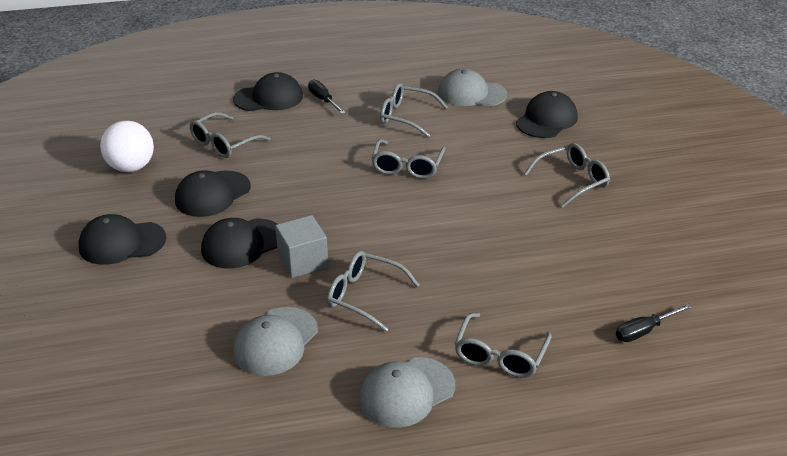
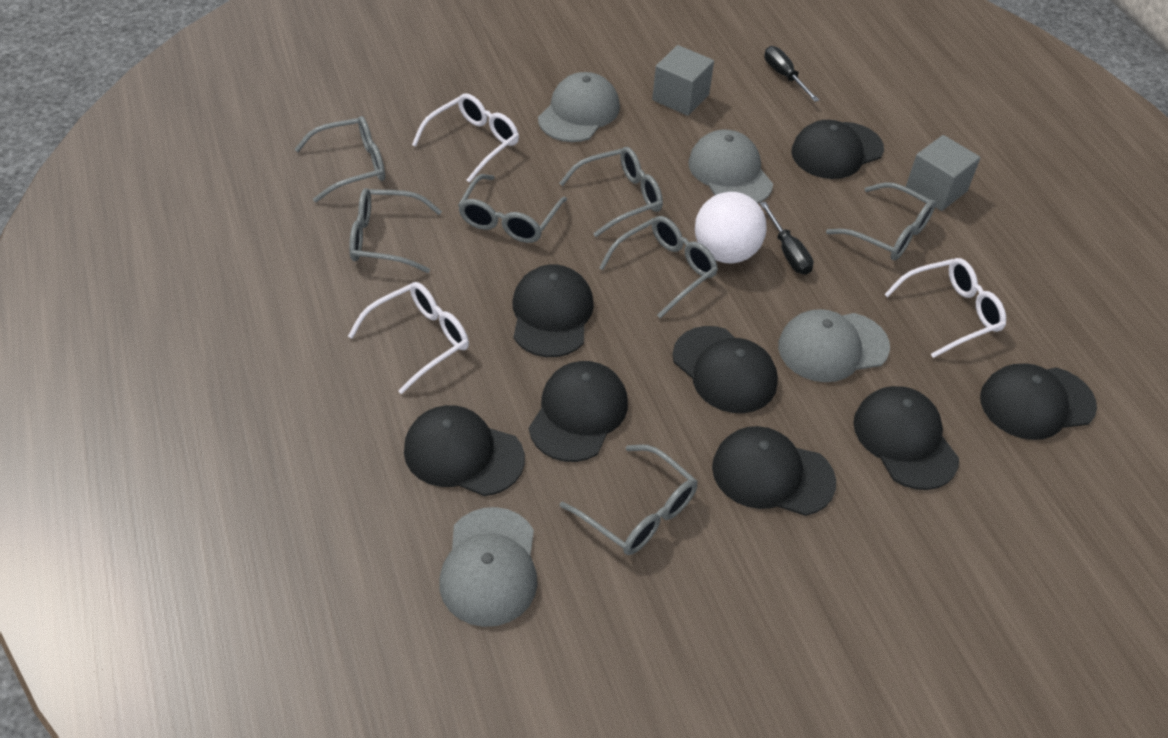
black cap: 5 -> 8
grey cap: 3 -> 4
grey cube: 1 -> 2
grey glasses: 6 -> 7
white glasses: 0 -> 3

